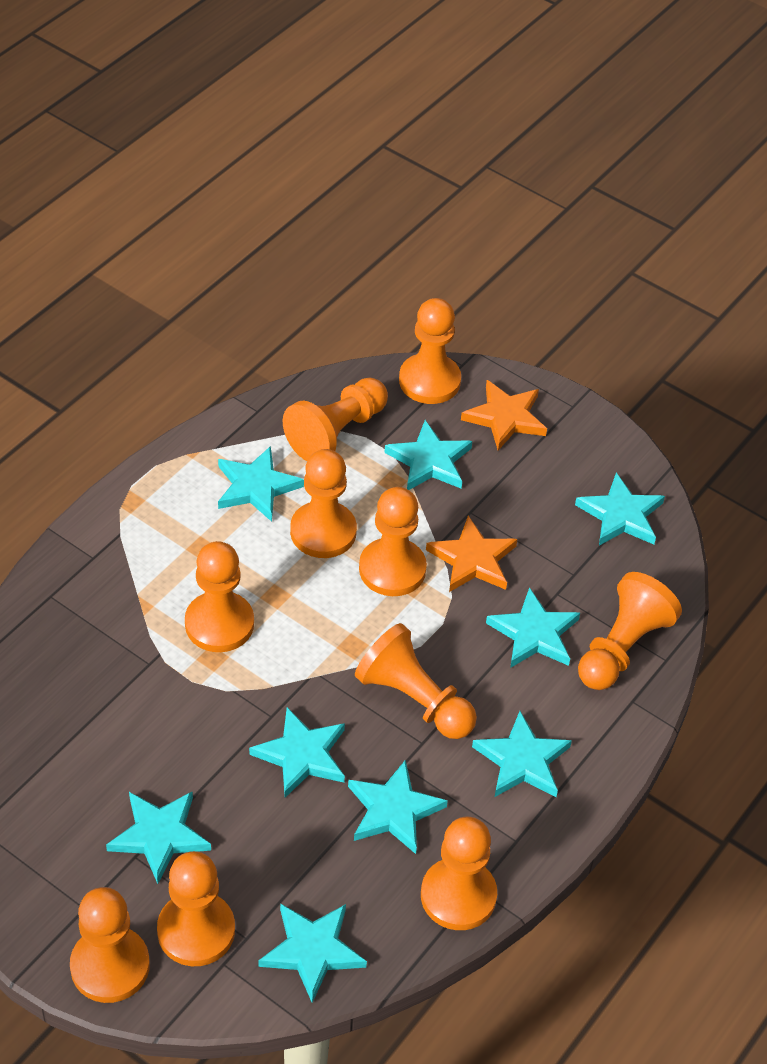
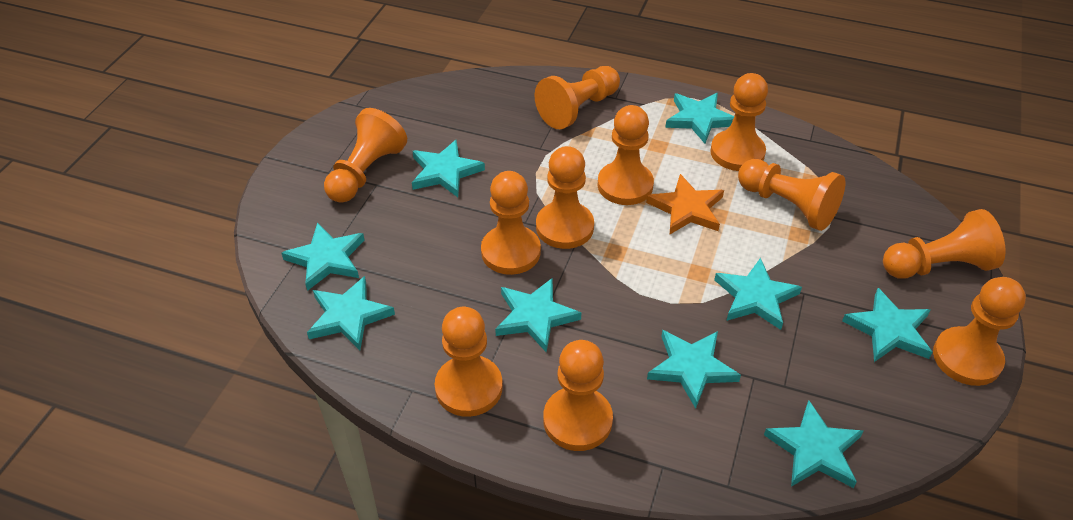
orange pawn: 10 -> 11
orange star: 2 -> 1

